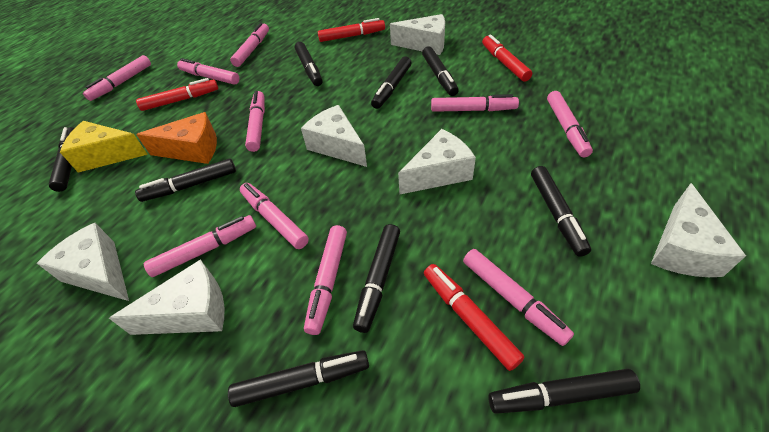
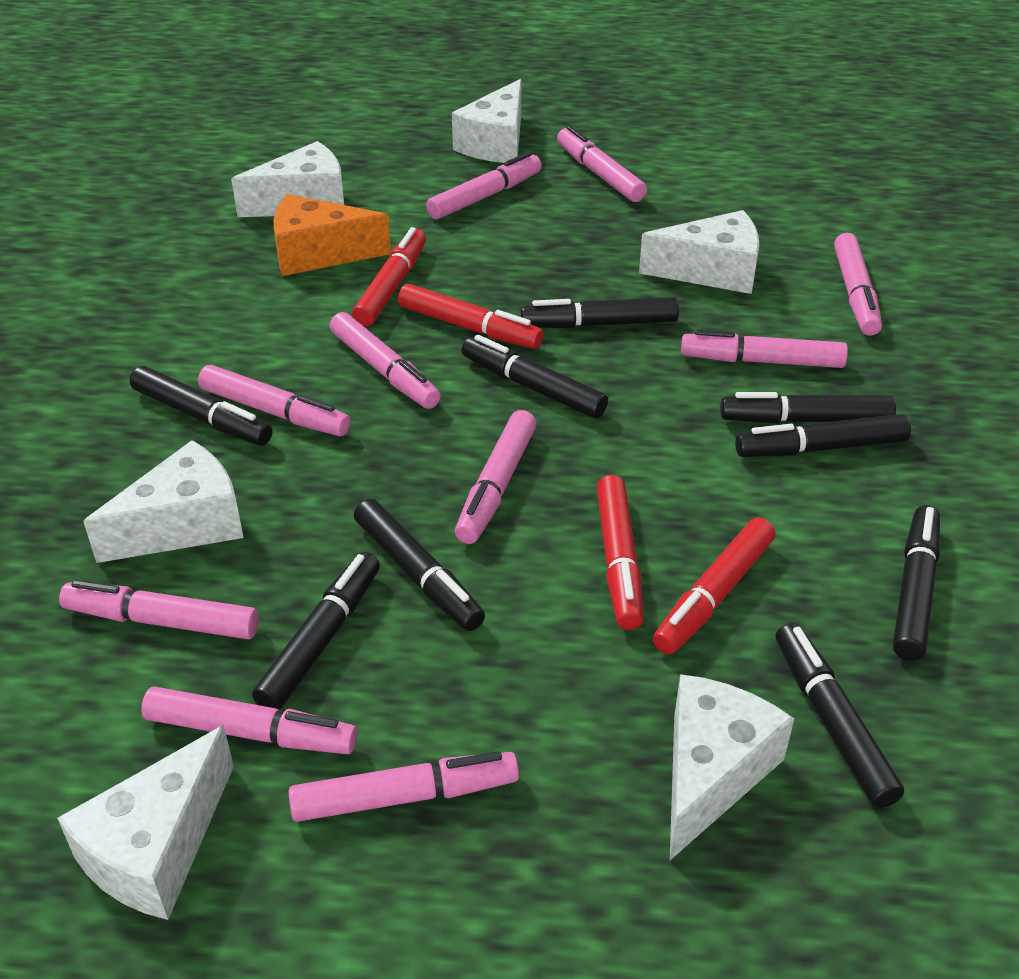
yellow cheese: 1 -> 0

